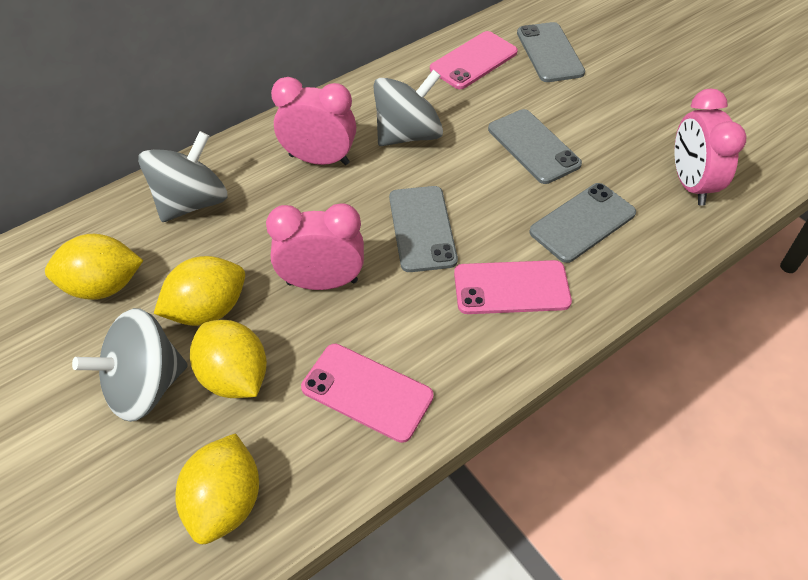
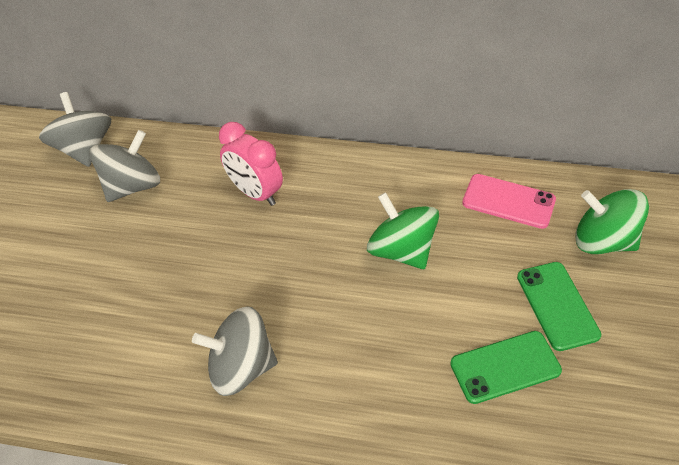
green phone: 0 -> 2
green spinning top: 0 -> 2
grey phone: 4 -> 0
pink clock: 3 -> 1
pink phone: 3 -> 1
yellow lemon: 4 -> 0

